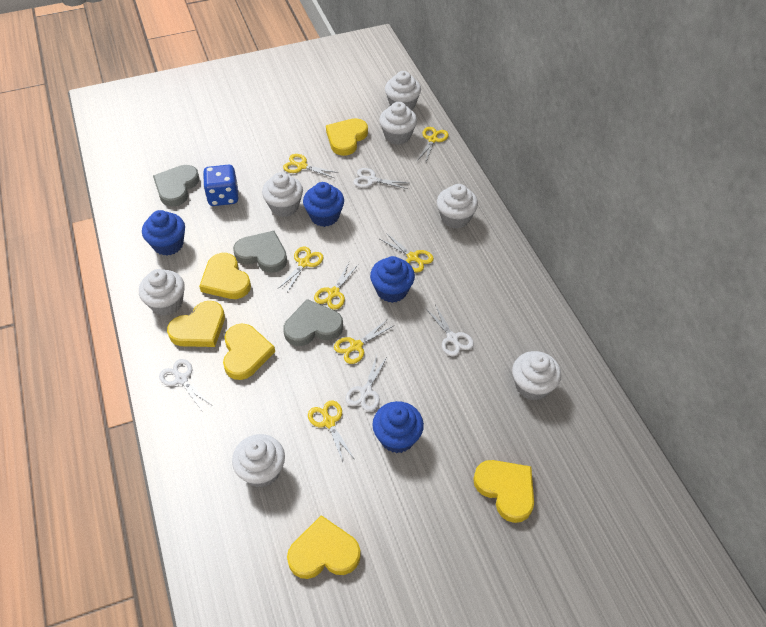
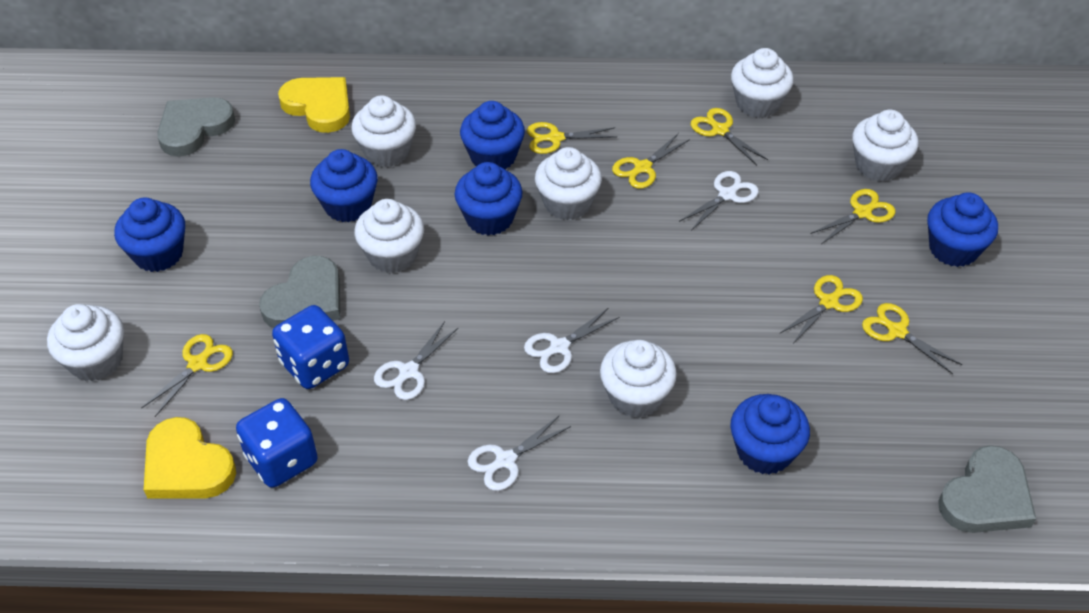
blue cupcake: 4 -> 6
blue dice: 1 -> 2
yellow heart: 6 -> 2

